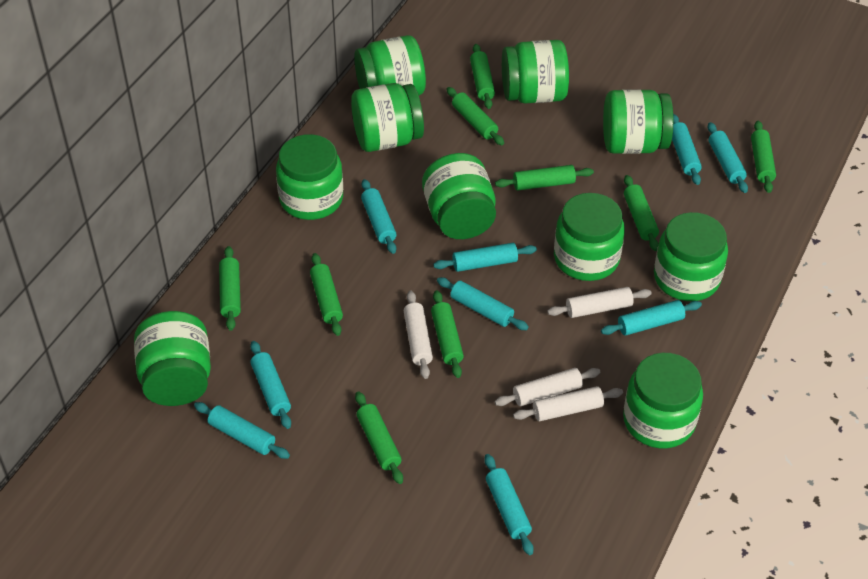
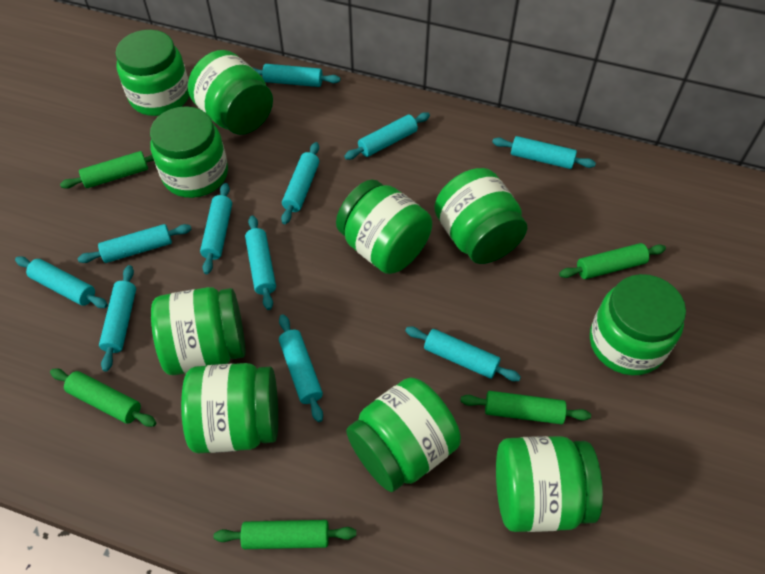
green rolling pin: 9 -> 5
turquoise rolling pin: 9 -> 11
white rolling pin: 4 -> 0

